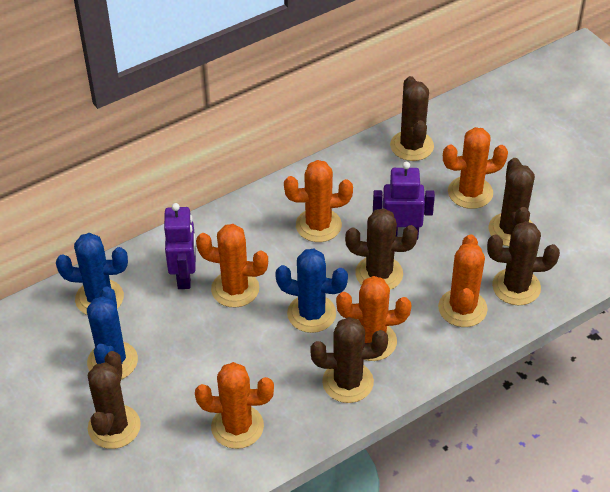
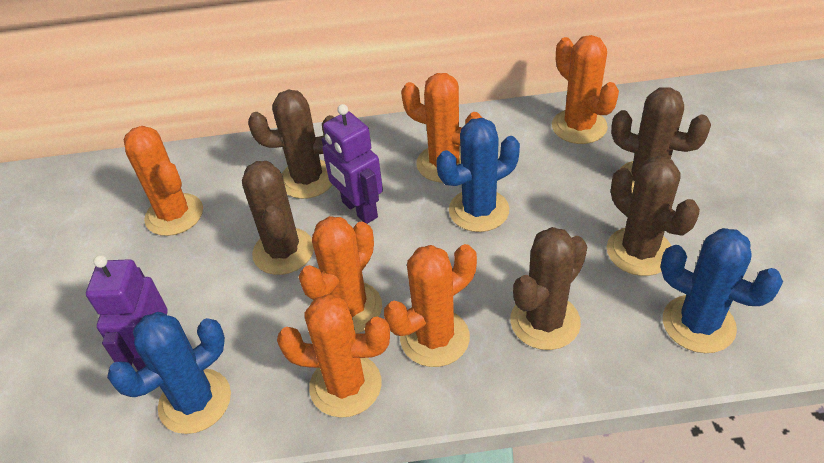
brown cactus: 6 -> 5

